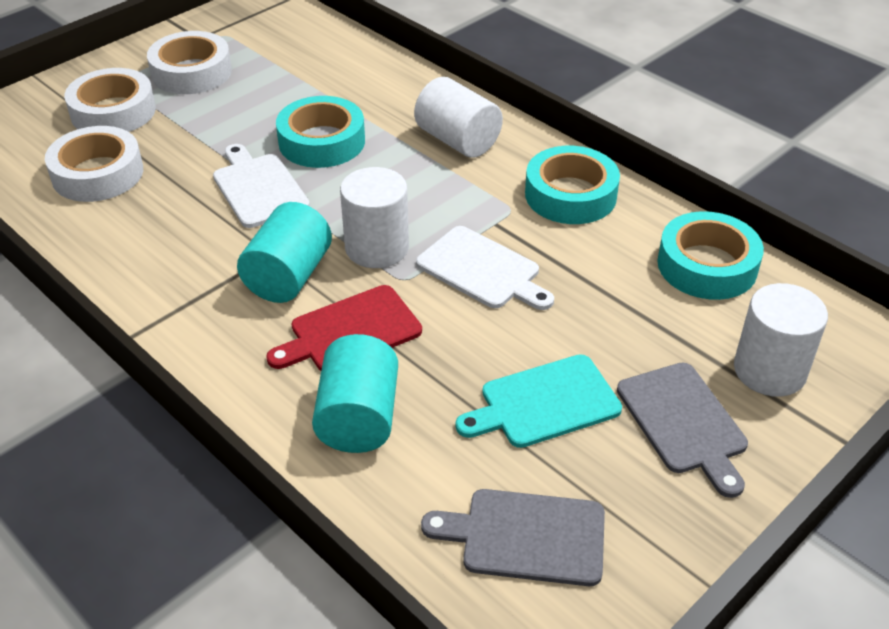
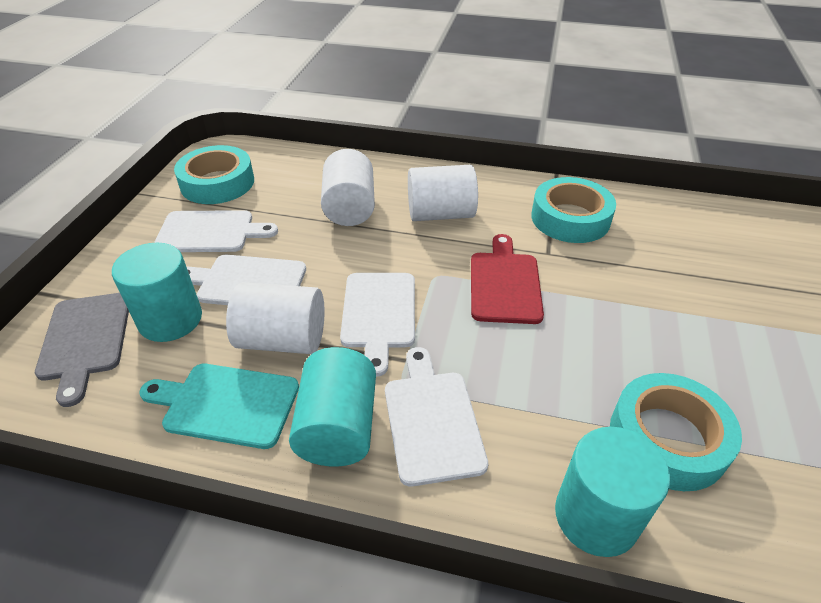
grey cutting board: 2 -> 1
turquoise cylinder: 2 -> 3
white cutting board: 2 -> 4
white tape: 3 -> 0

